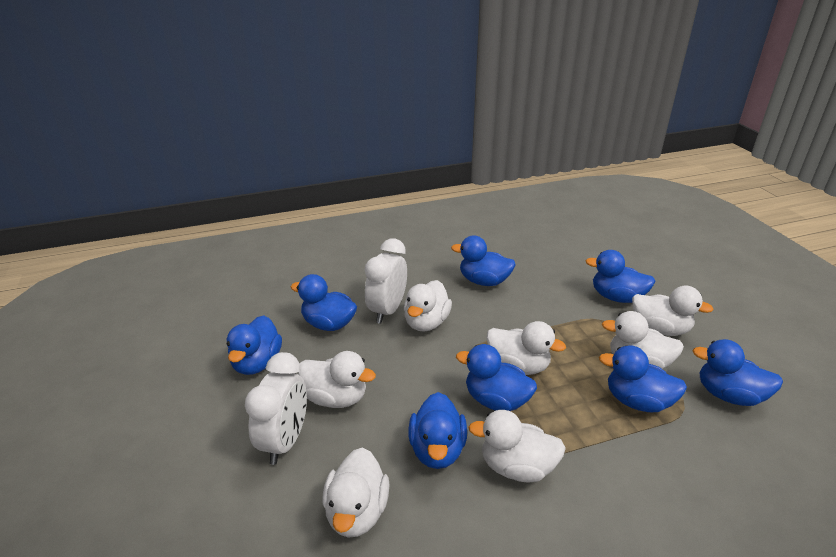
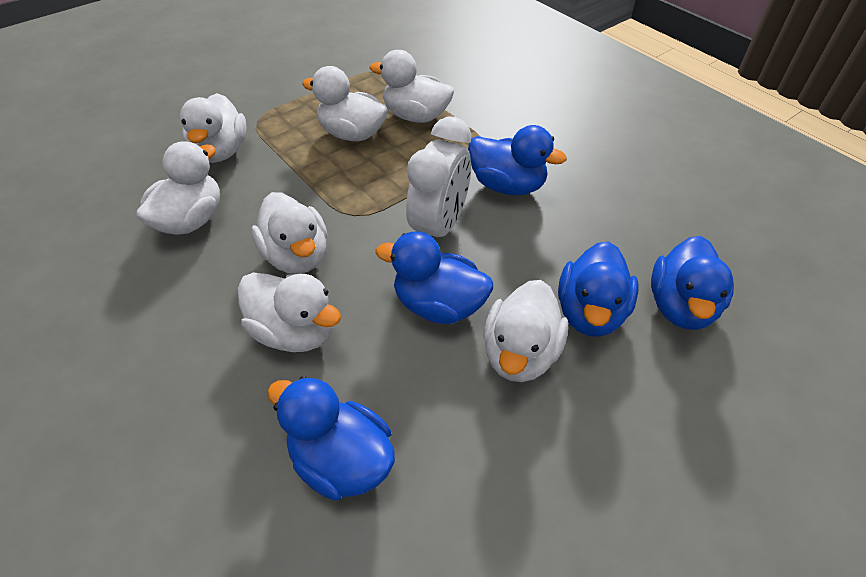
blue duck: 8 -> 5
white clock: 2 -> 1

